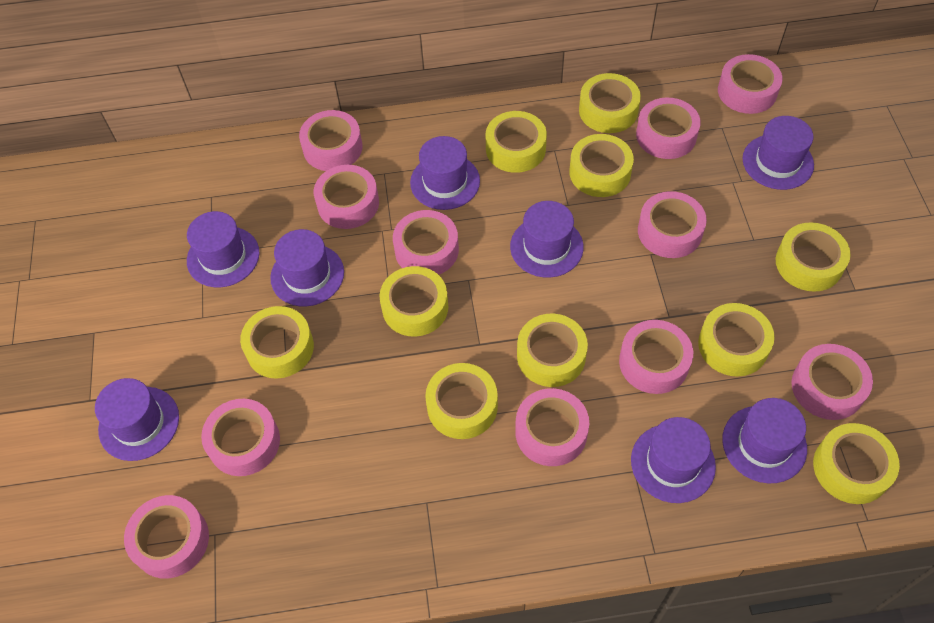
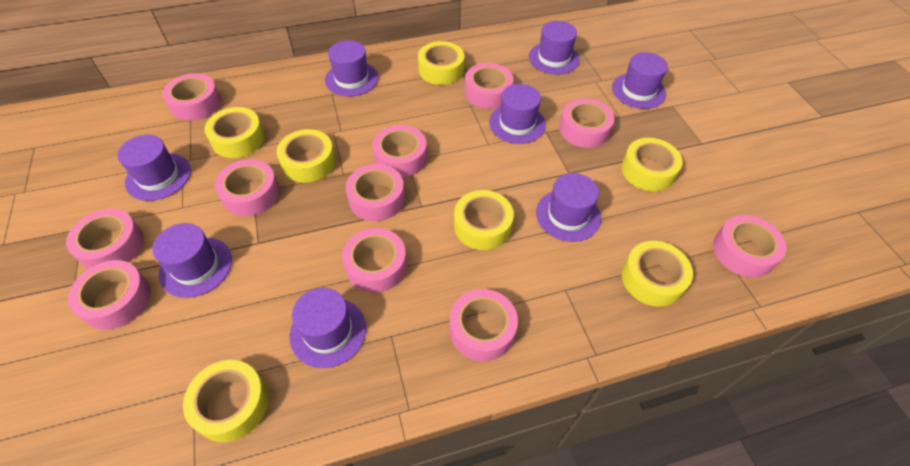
yellow tape: 10 -> 7

